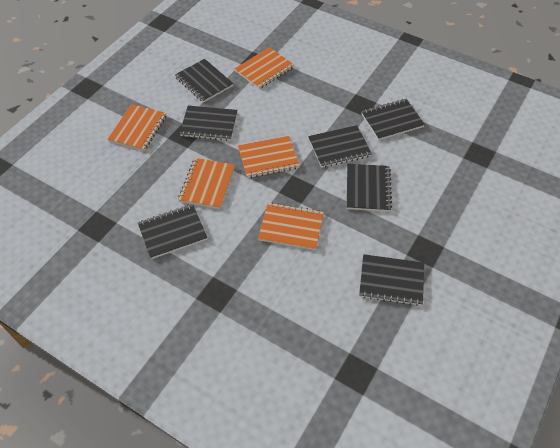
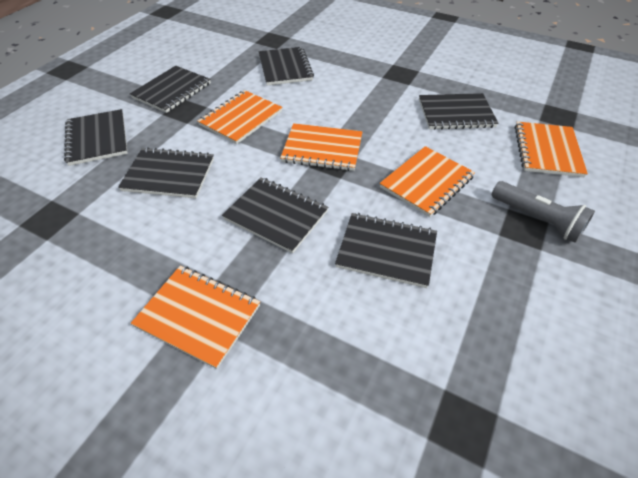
grey flashlight: 0 -> 1

